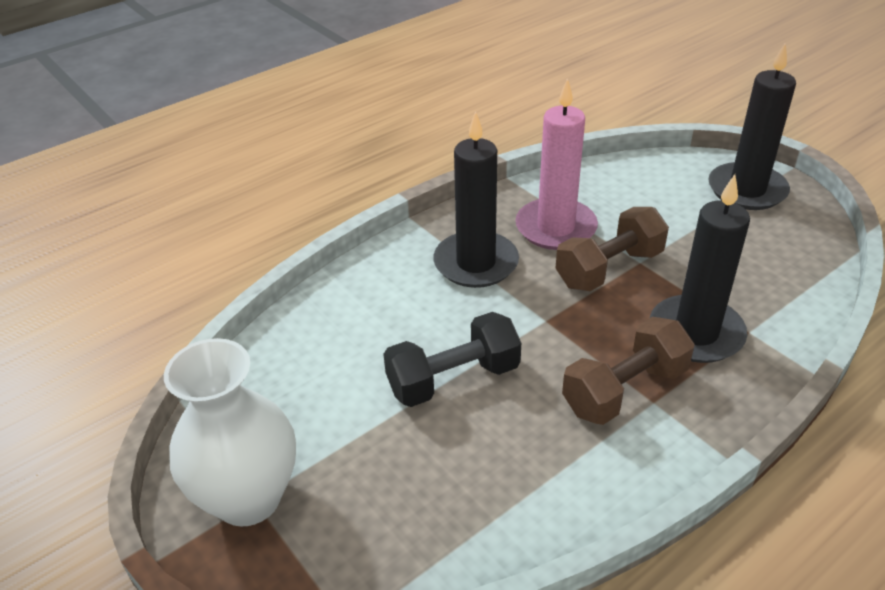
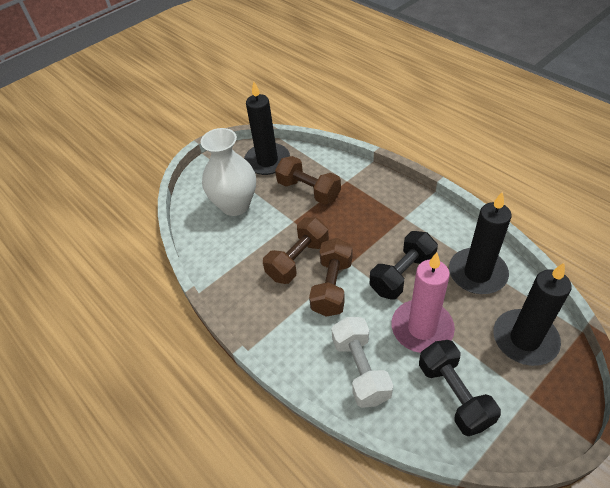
black dumbbell: 1 -> 2
brown dumbbell: 2 -> 3
white dumbbell: 0 -> 1

